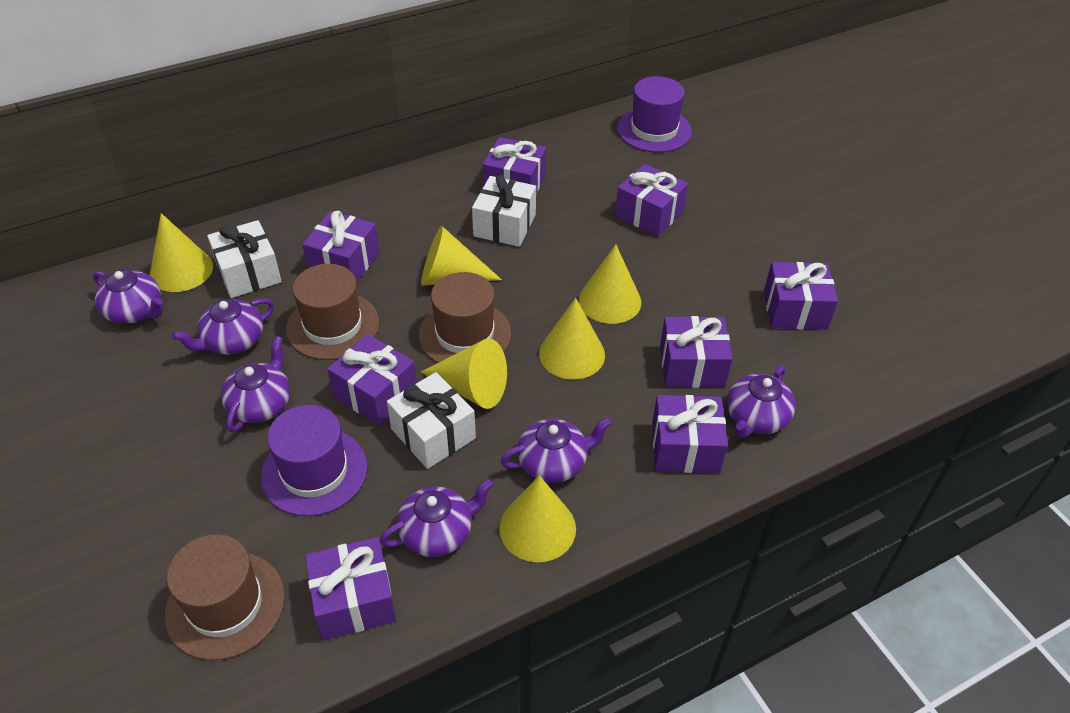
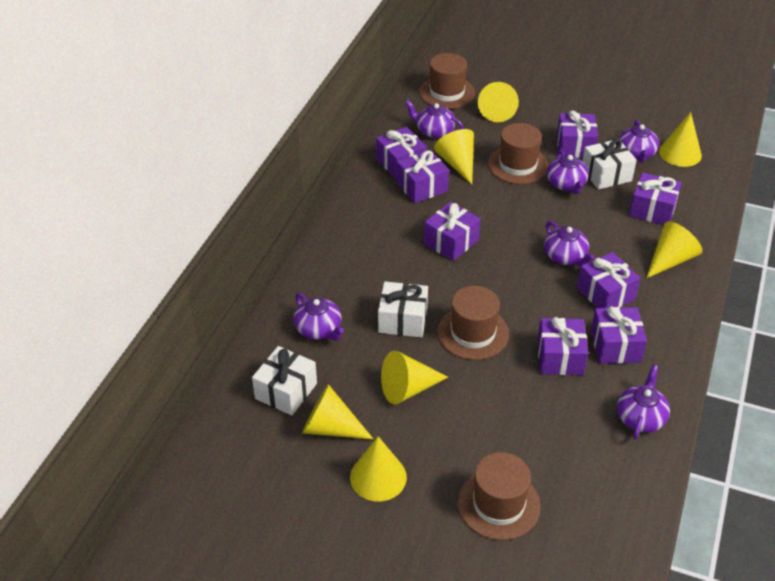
brown hat: 3 -> 4
purple hat: 2 -> 0
yellow cone: 6 -> 7

